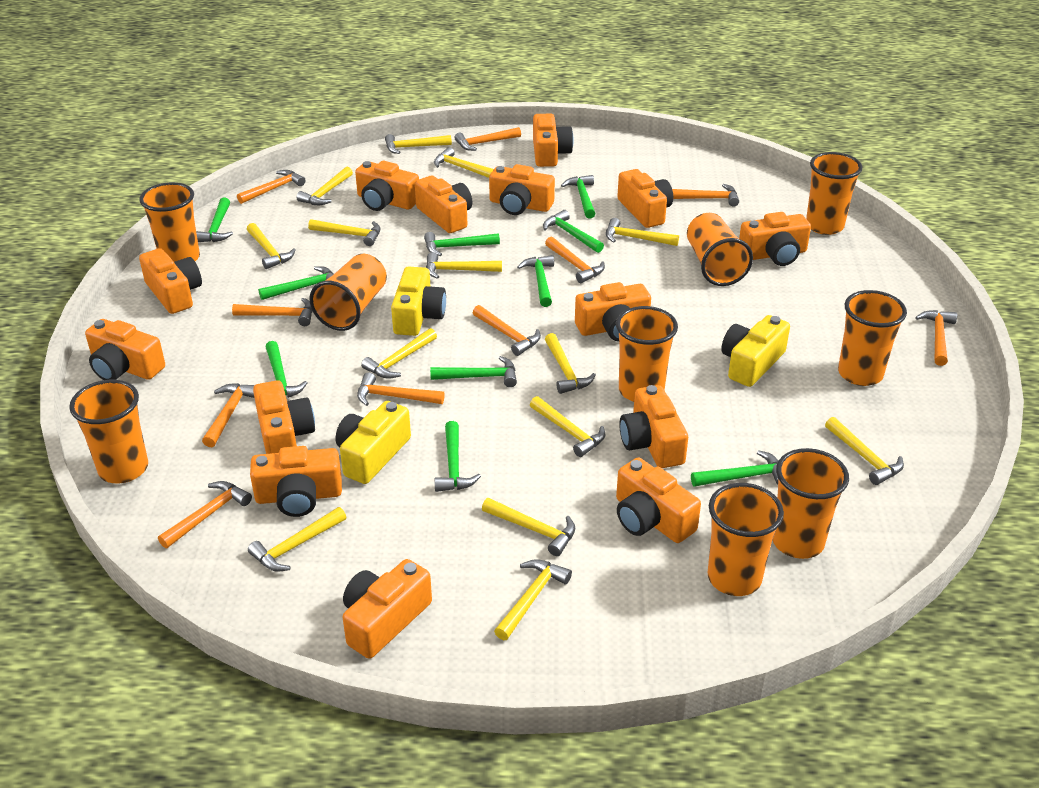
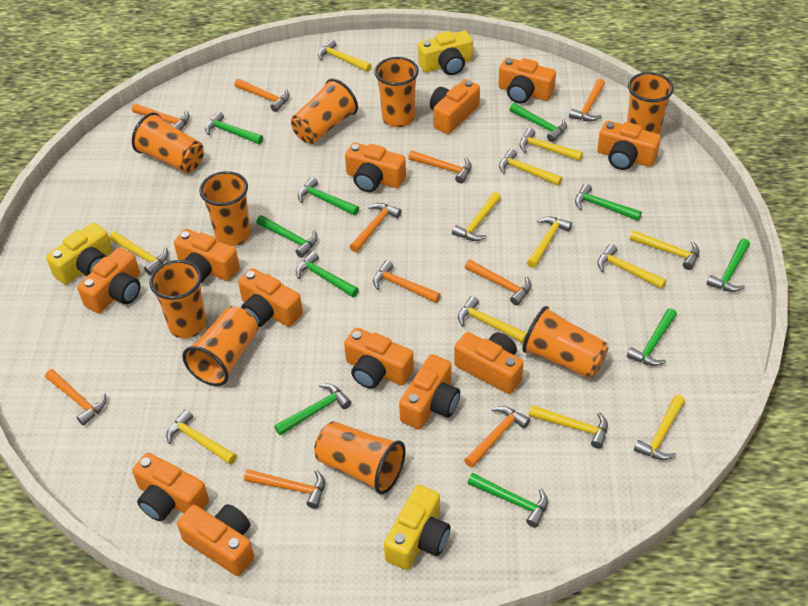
orange camera: 14 -> 12
yellow hammer: 14 -> 12

